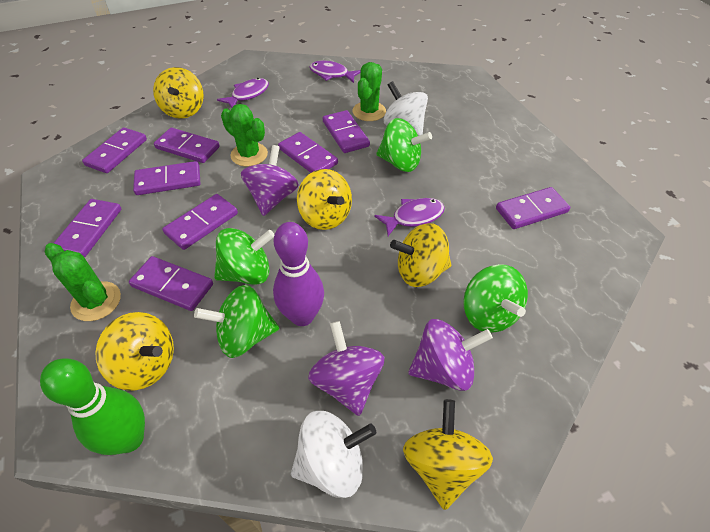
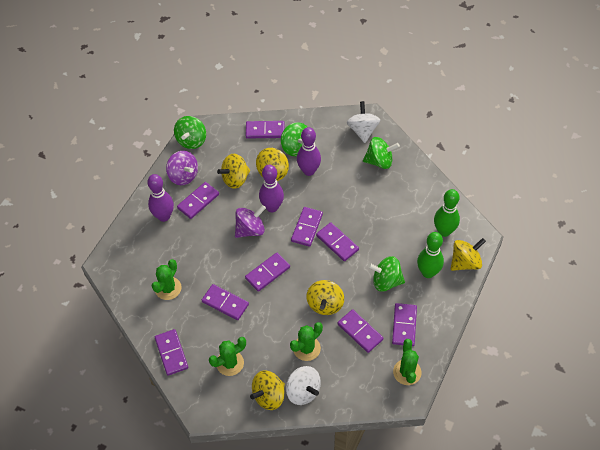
green bowling pin: 1 -> 2
green cactus: 3 -> 4
purple bowling pin: 1 -> 3
purple fish: 3 -> 0
purple spinning top: 3 -> 2

